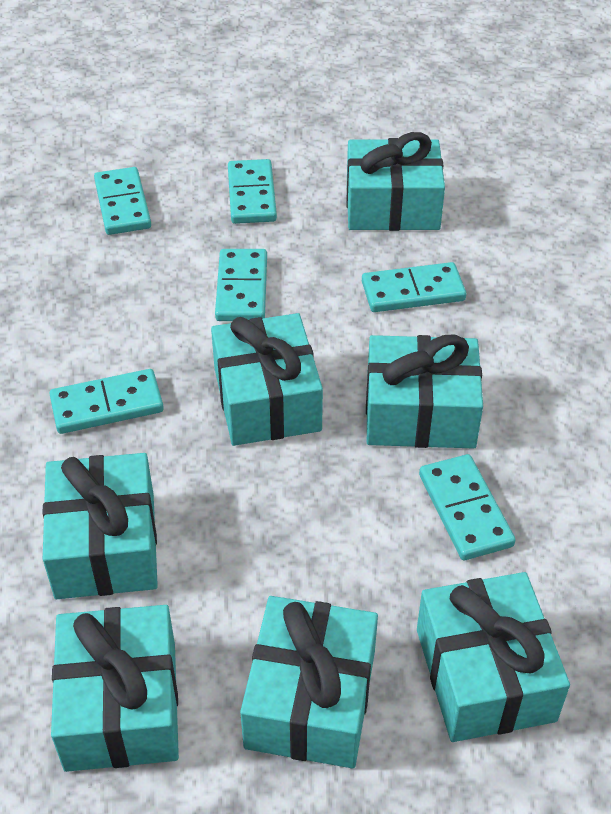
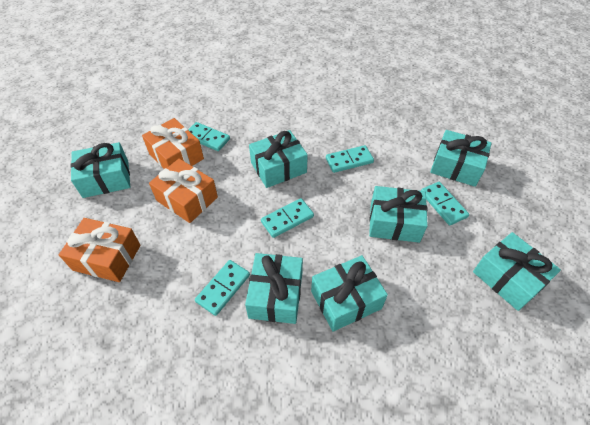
orange gift: 0 -> 3
turquoise domino: 6 -> 5

